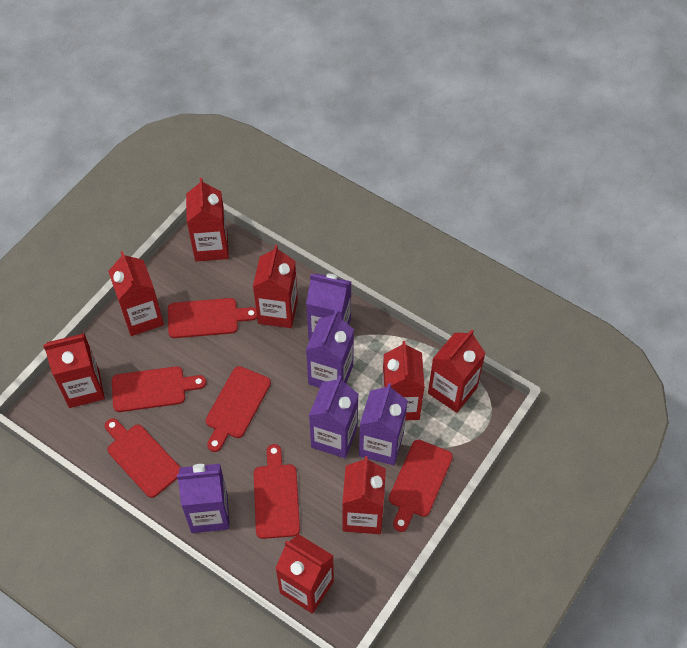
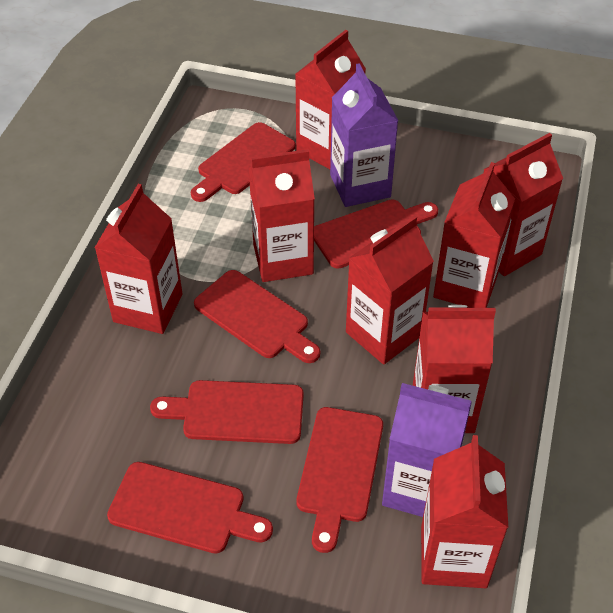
purple carton: 5 -> 2

